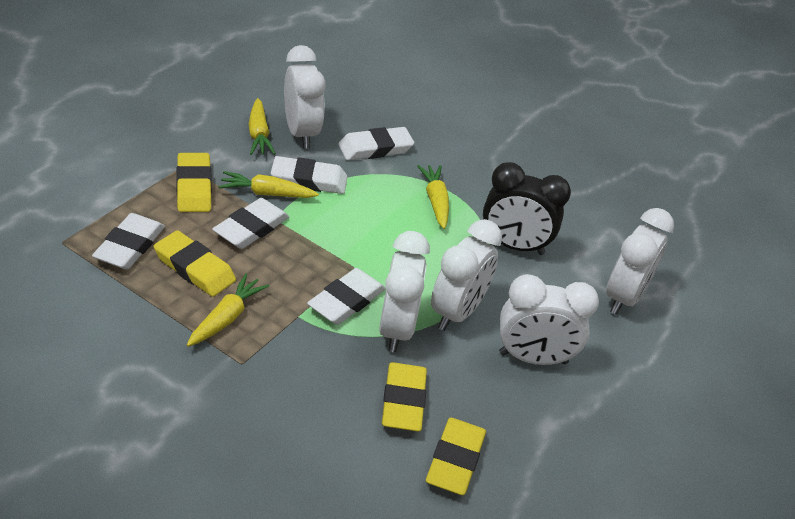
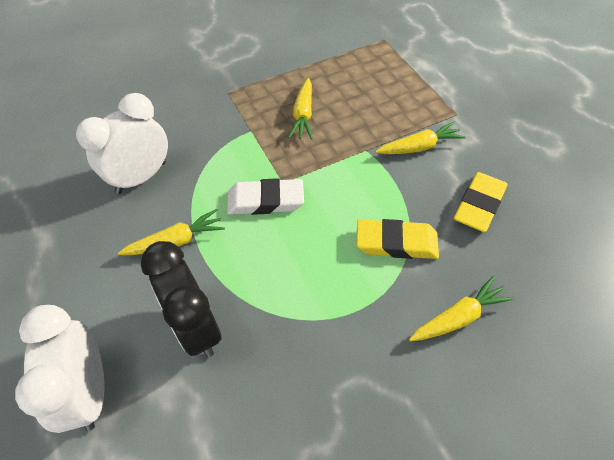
white clock: 5 -> 2
white eraser: 5 -> 1
yellow eraser: 4 -> 2

